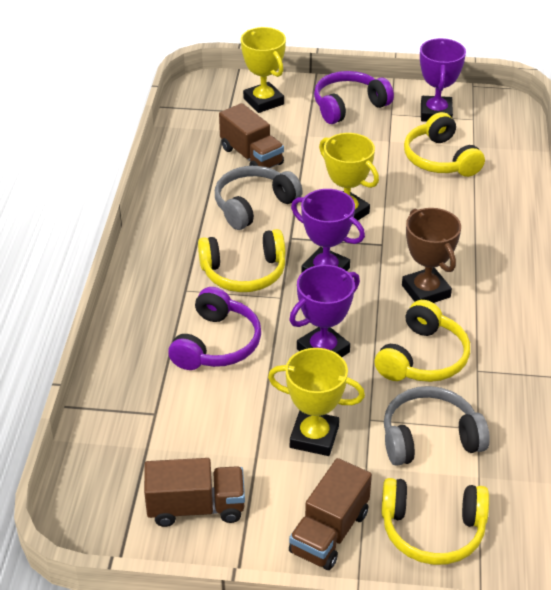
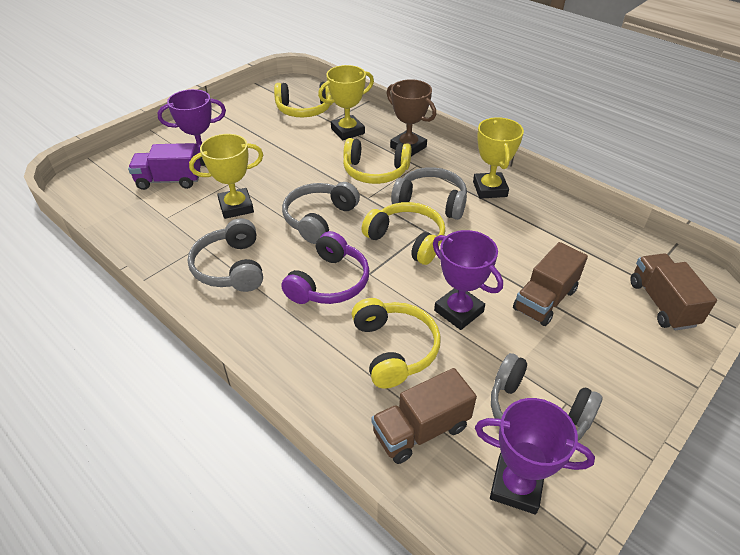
grey headphones: 2 -> 4
purple headphones: 2 -> 1
purple truck: 0 -> 1

